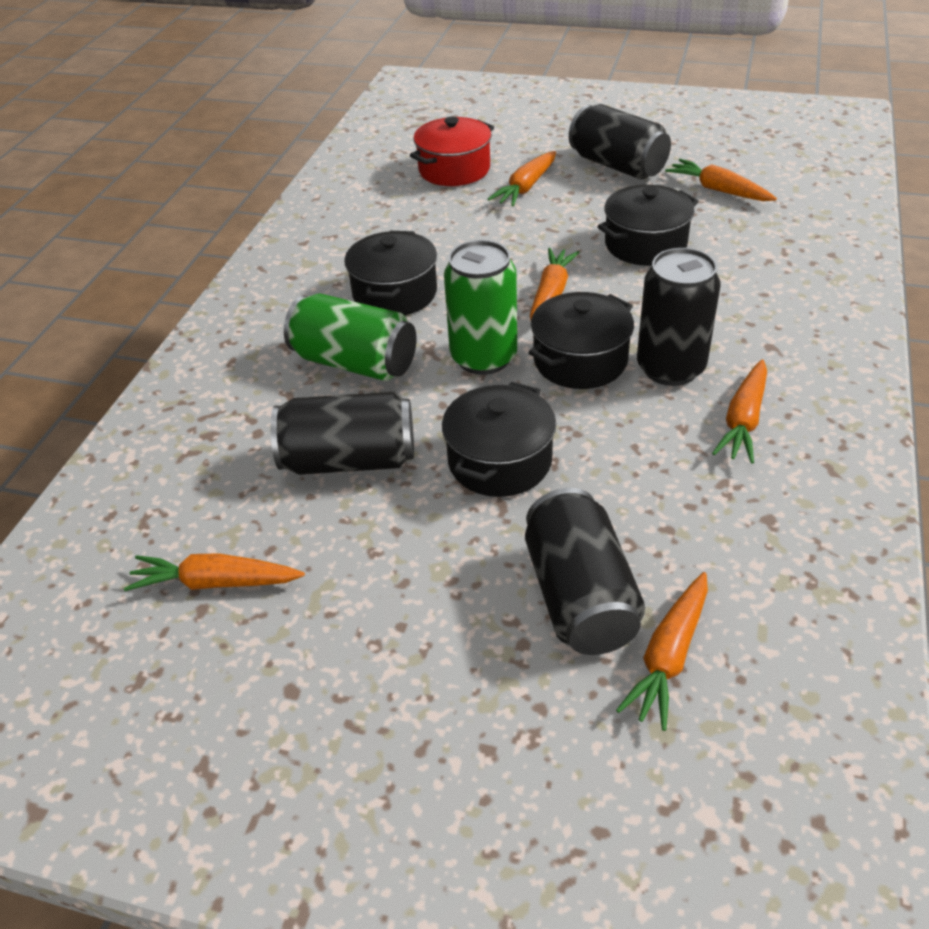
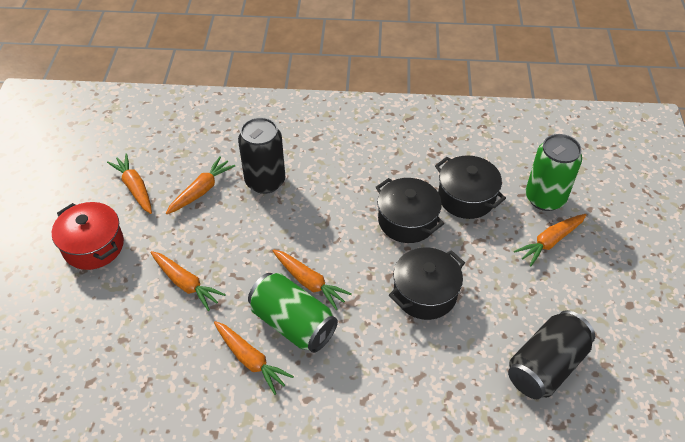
black can: 4 -> 2
black pot: 4 -> 3

